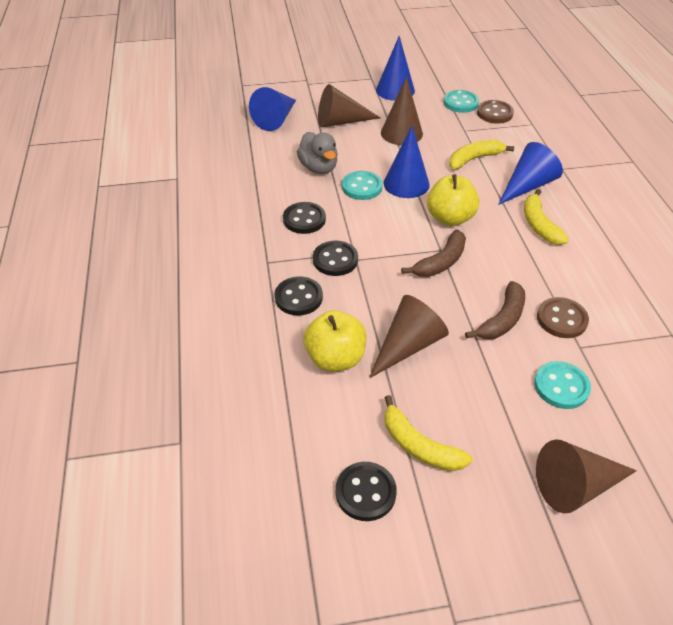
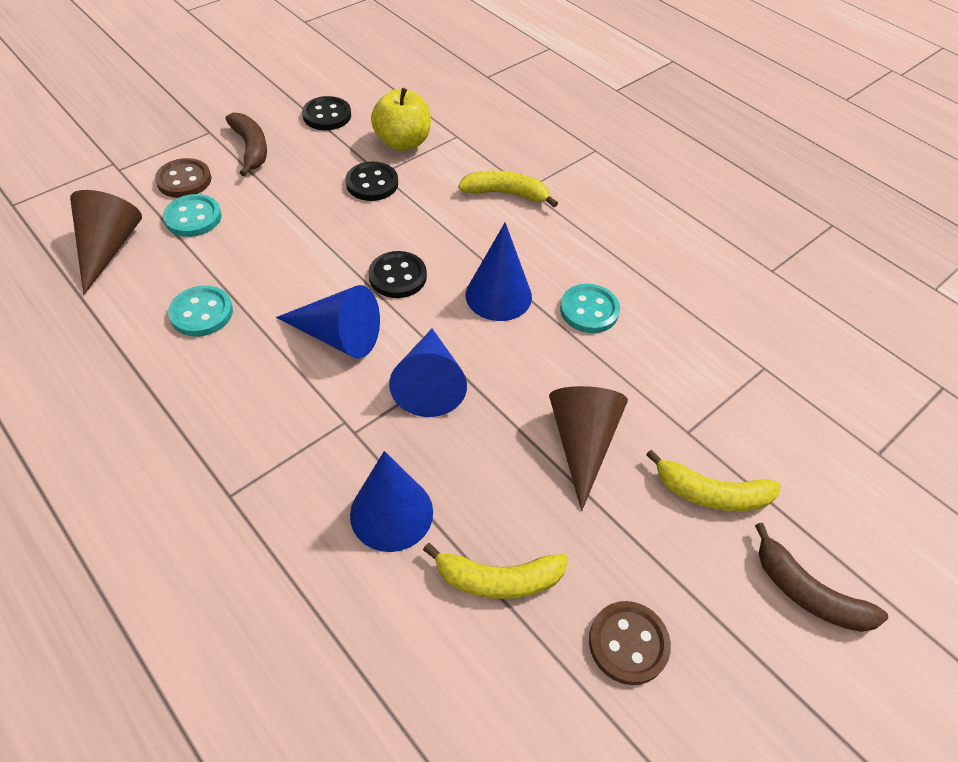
black button: 4 -> 3
brown cone: 4 -> 2
grey duck: 1 -> 0
yellow apple: 2 -> 1

